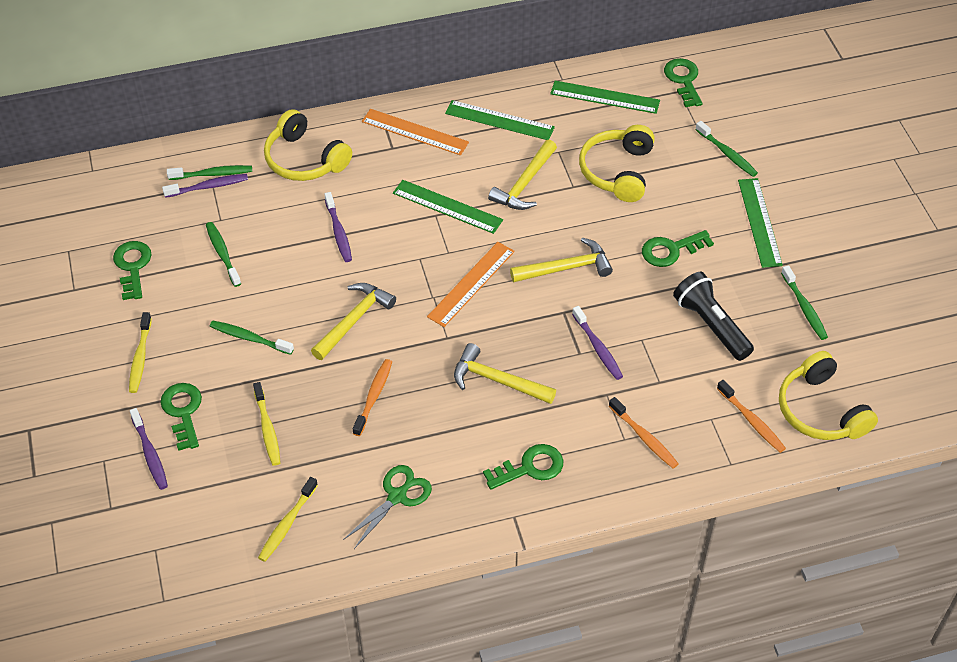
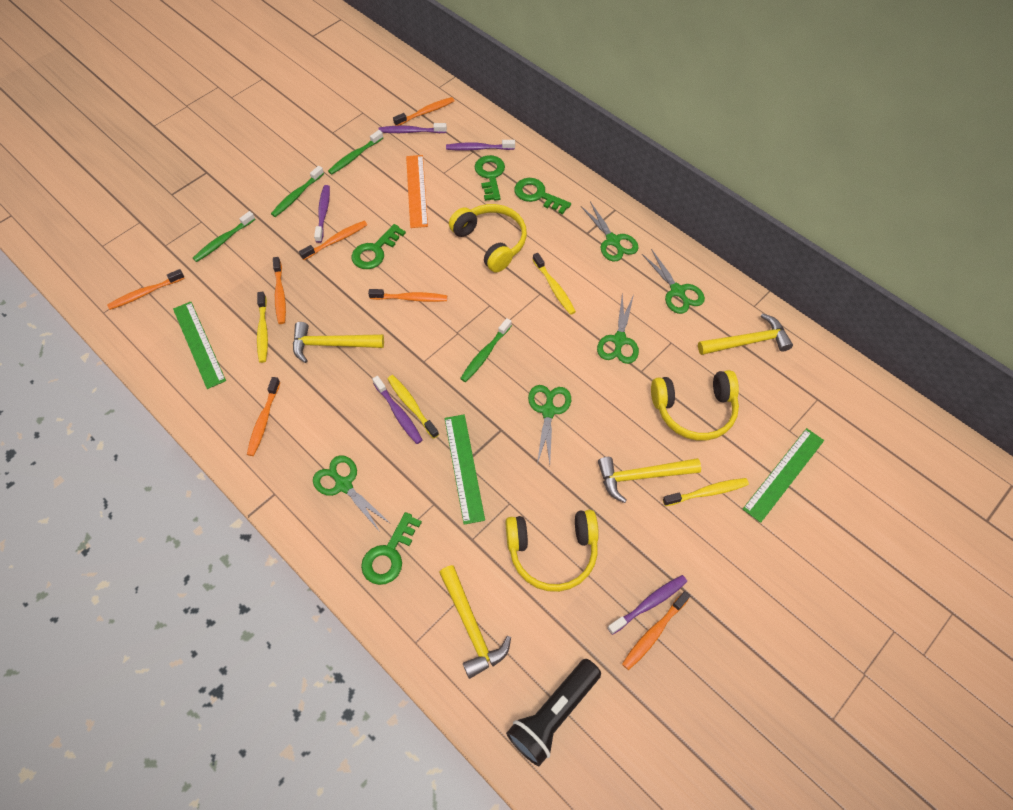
green key: 5 -> 4
green ruler: 4 -> 3
green scissors: 1 -> 5
green toothbrush: 5 -> 4
orange ruler: 2 -> 1
orange toothbrush: 3 -> 7
purple toothbrush: 4 -> 5
yellow toothbrush: 3 -> 4

